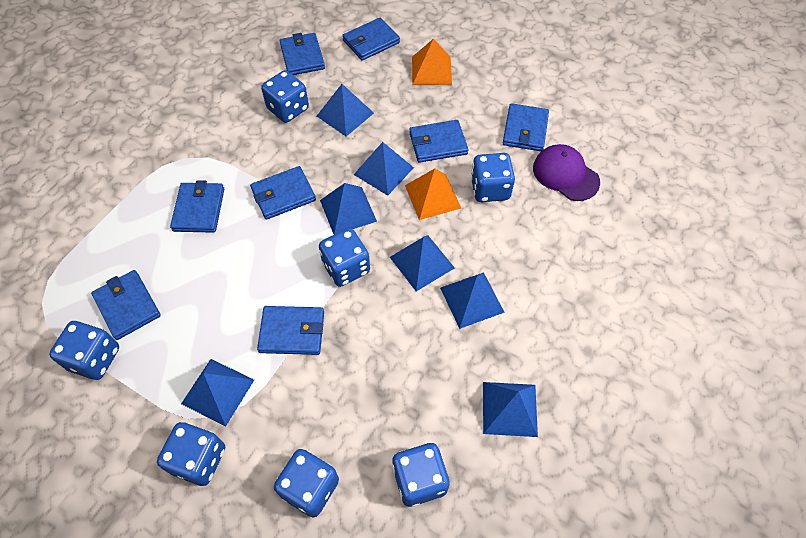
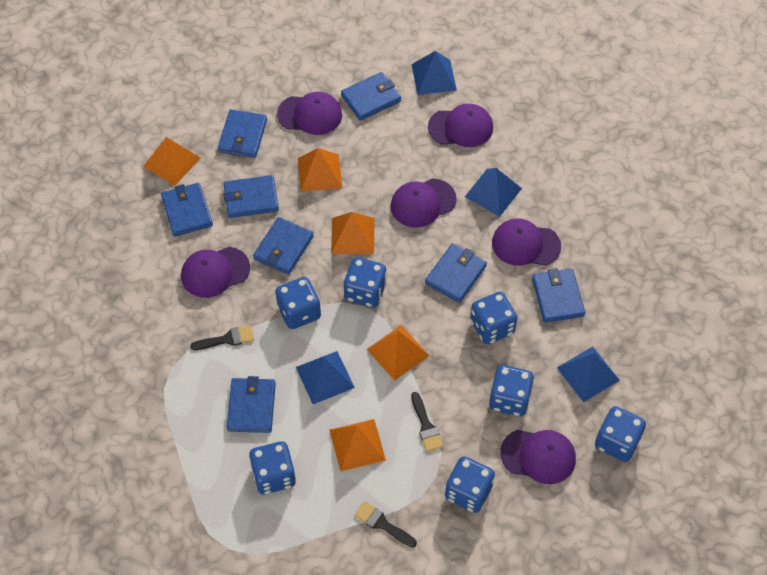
black brush: 0 -> 3
blue pyramid: 7 -> 4
orange pyramid: 2 -> 5
purple cap: 1 -> 6

